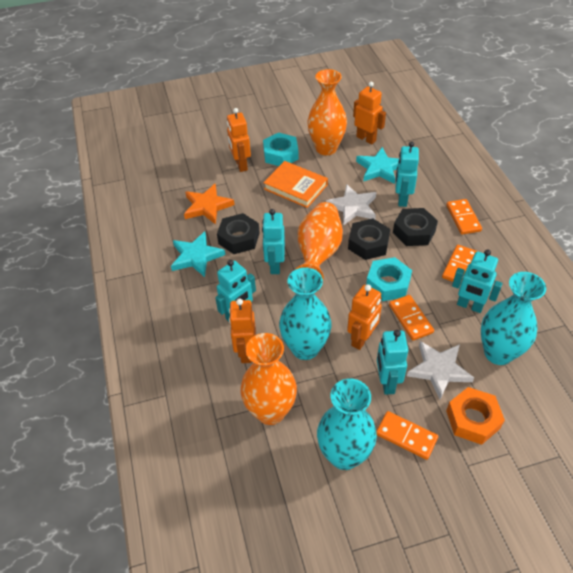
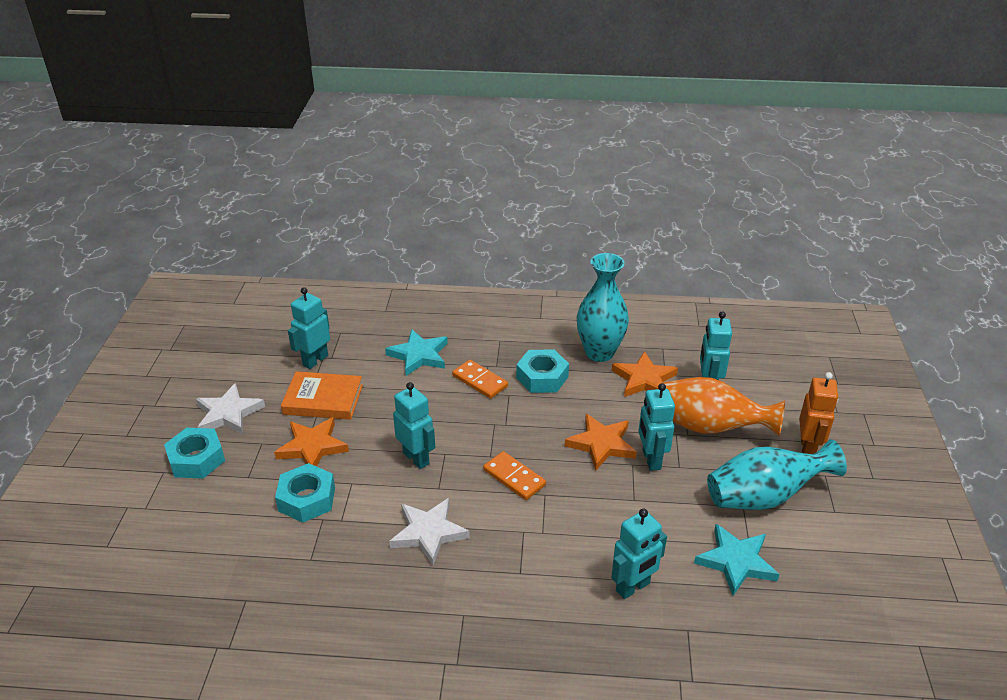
black nut: 3 -> 0
orange domino: 4 -> 2
orange nut: 1 -> 0
orange robot: 4 -> 1
orange star: 1 -> 3
orange vase: 3 -> 1
turquoise nut: 2 -> 3
turquoise vase: 3 -> 2

